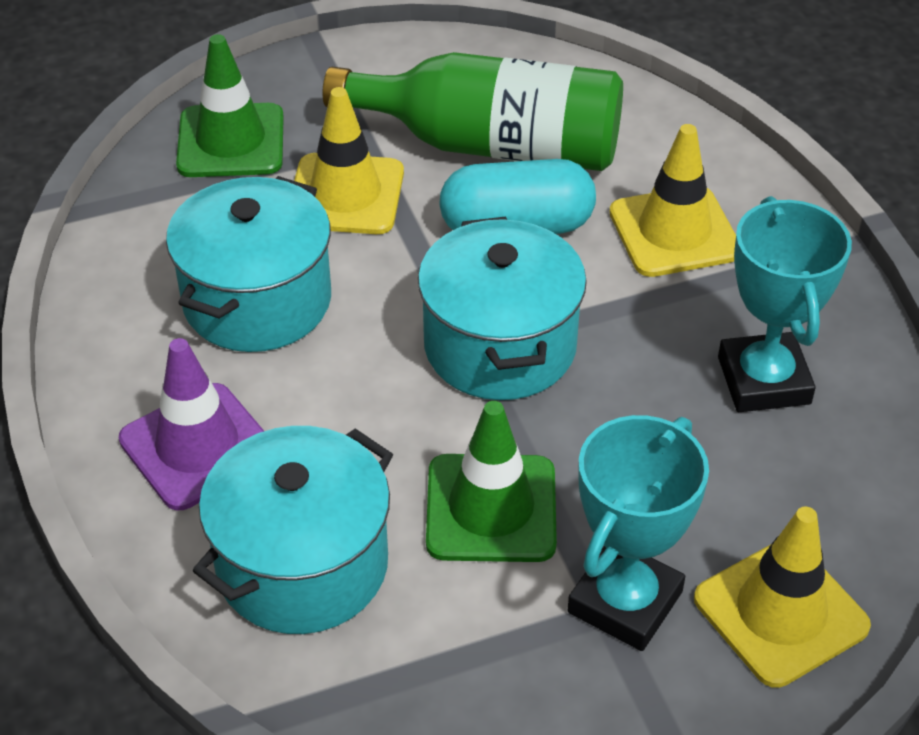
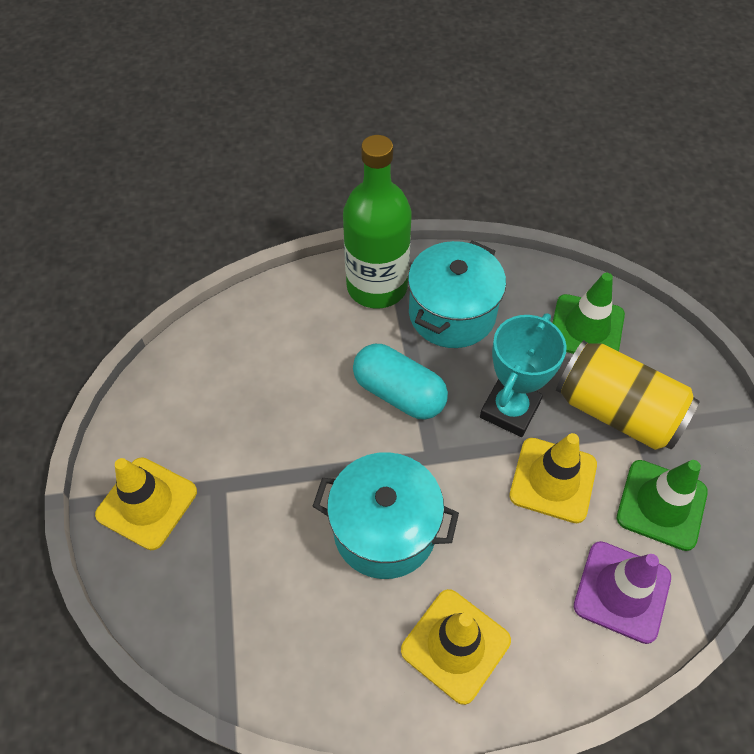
turquoise pot: 3 -> 2
turquoise trophy: 2 -> 1
yellow can: 0 -> 1

